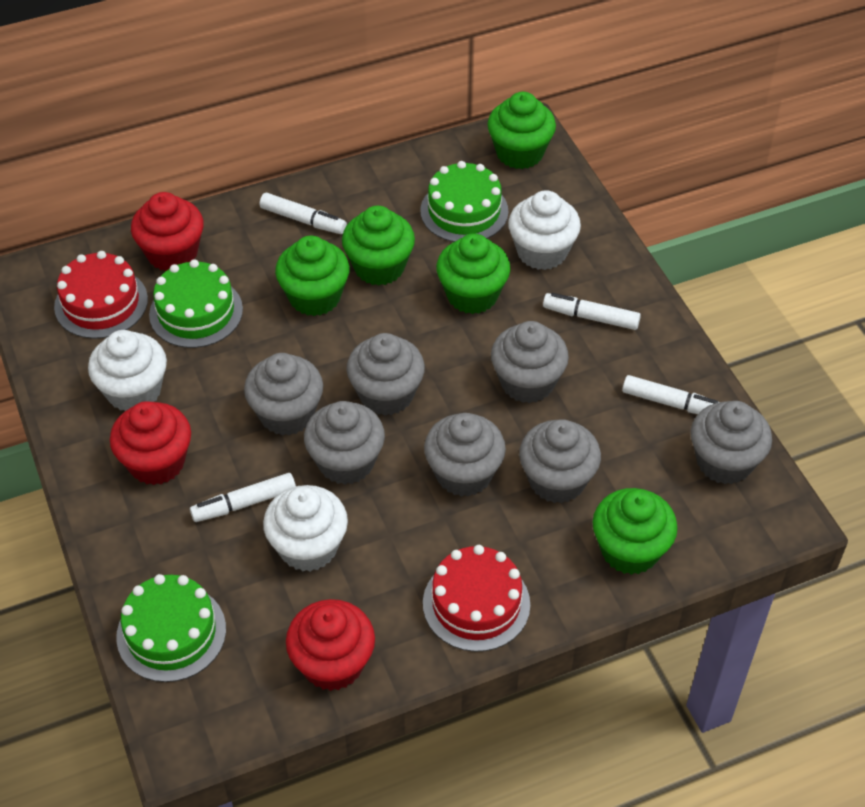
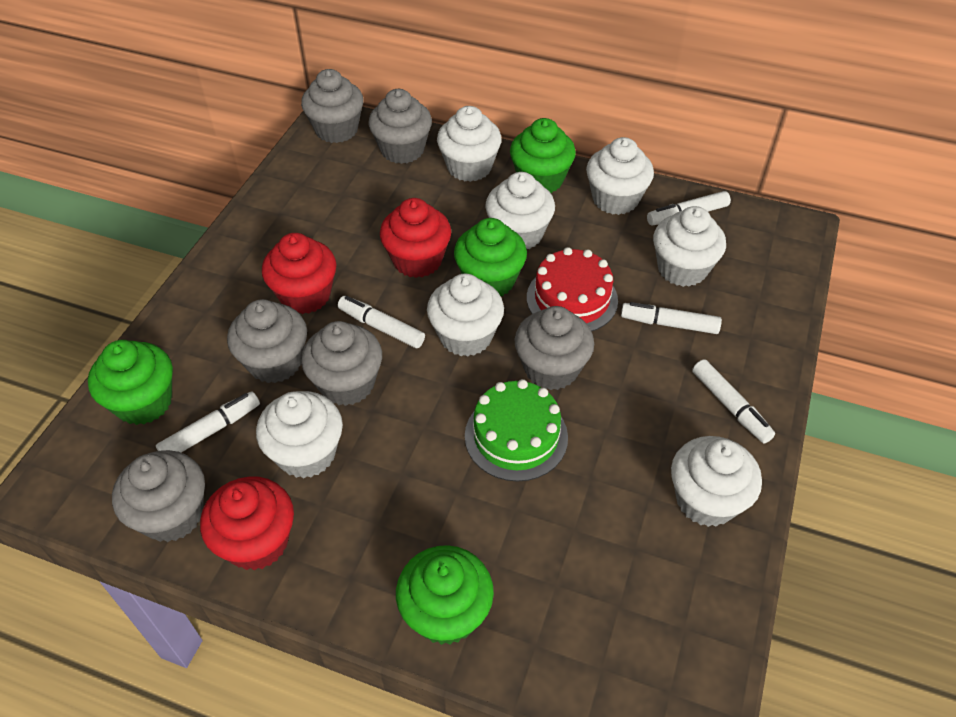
green cake: 3 -> 1
green cupcake: 5 -> 4
grey cupcake: 7 -> 6
red cake: 2 -> 1
white cupcake: 3 -> 7
white marker: 4 -> 5

